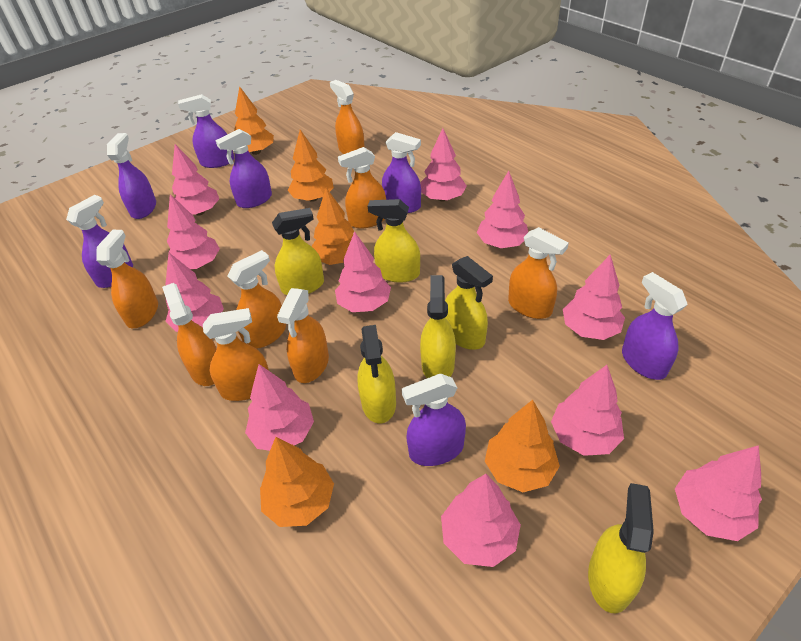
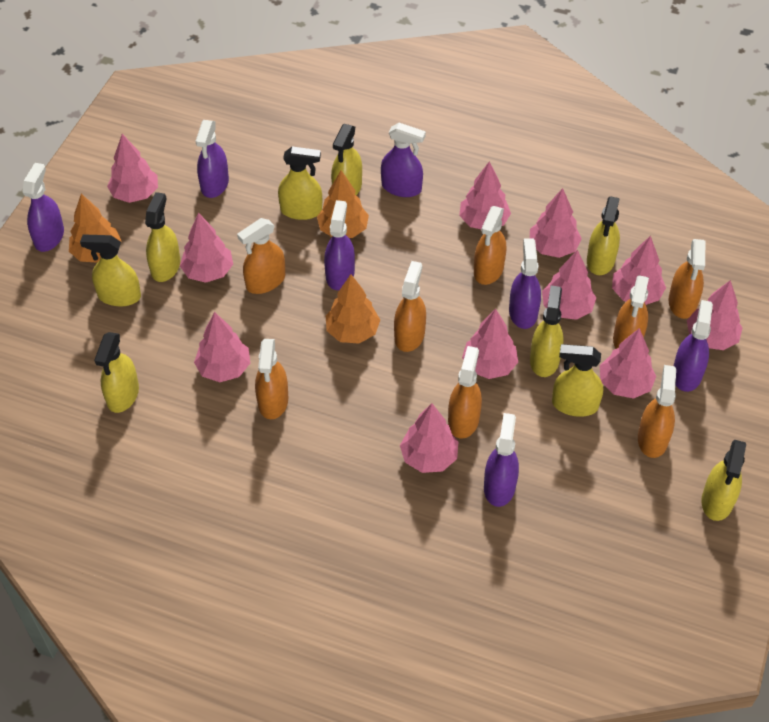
orange tree: 5 -> 3
yellow spray bottle: 6 -> 9

